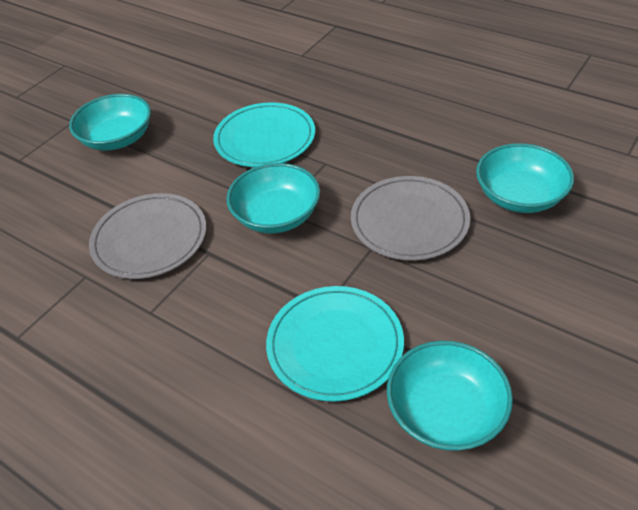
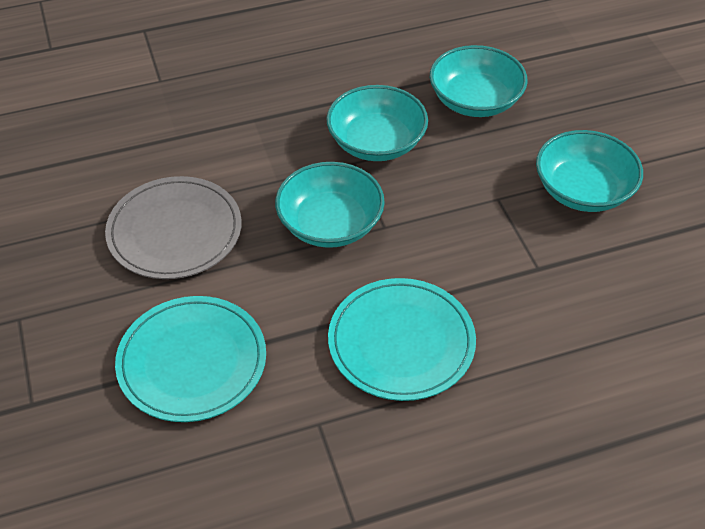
grey plate: 2 -> 1

